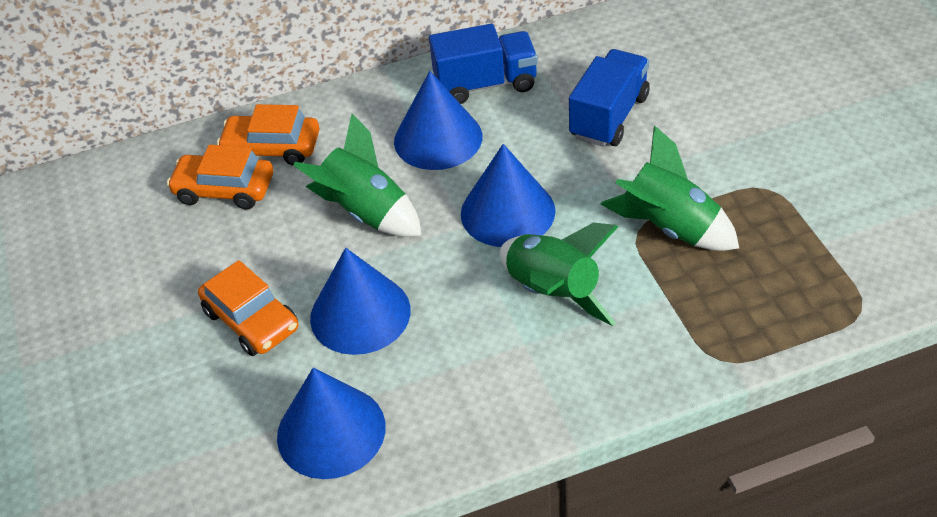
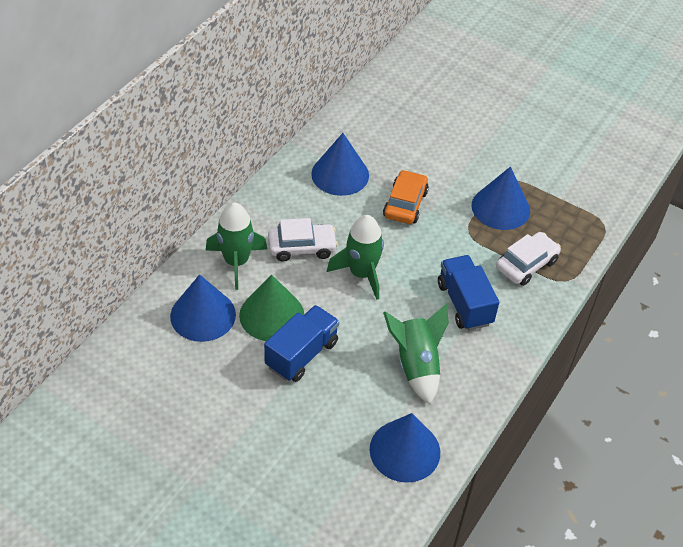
green cone: 0 -> 1
orange car: 3 -> 1
white car: 0 -> 2

